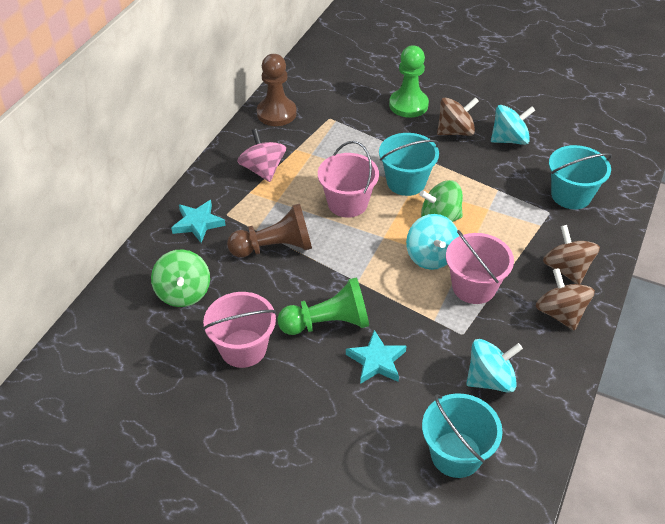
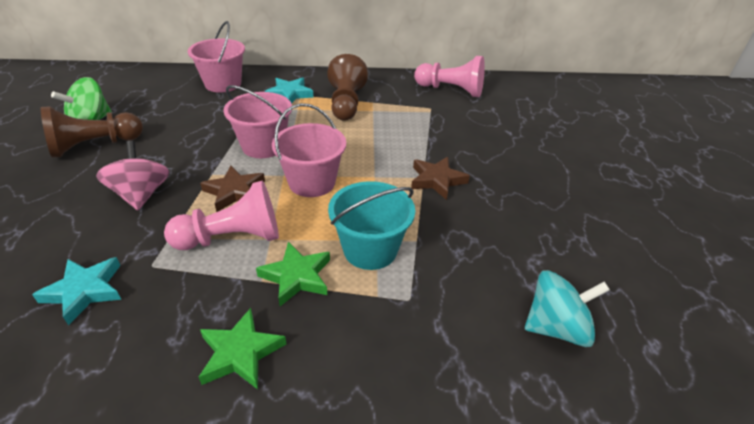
brown spinning top: 3 -> 0
brown star: 0 -> 2
green pawn: 2 -> 0
green spinning top: 2 -> 1
green star: 0 -> 2
pink pawn: 0 -> 2
turquoise bucket: 3 -> 1
turquoise spinning top: 3 -> 1

